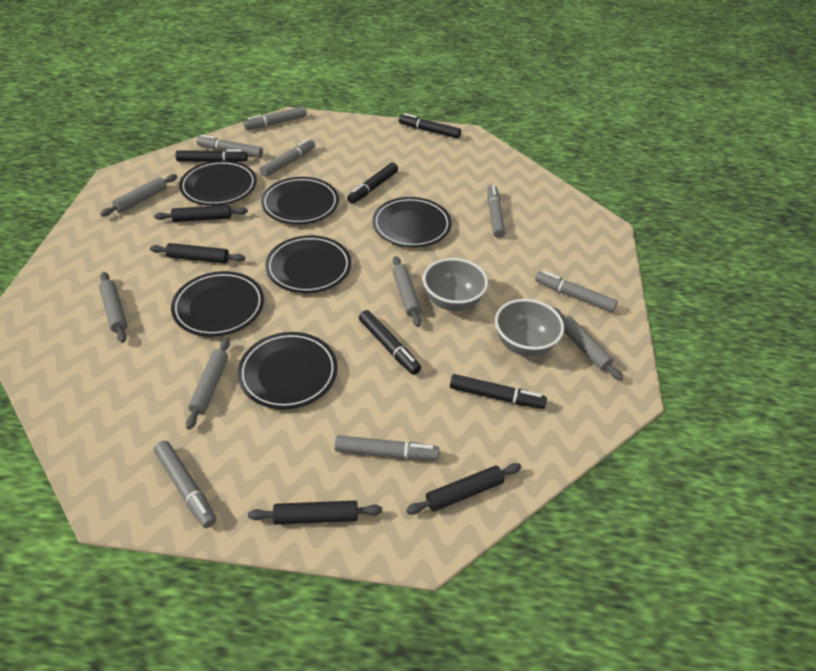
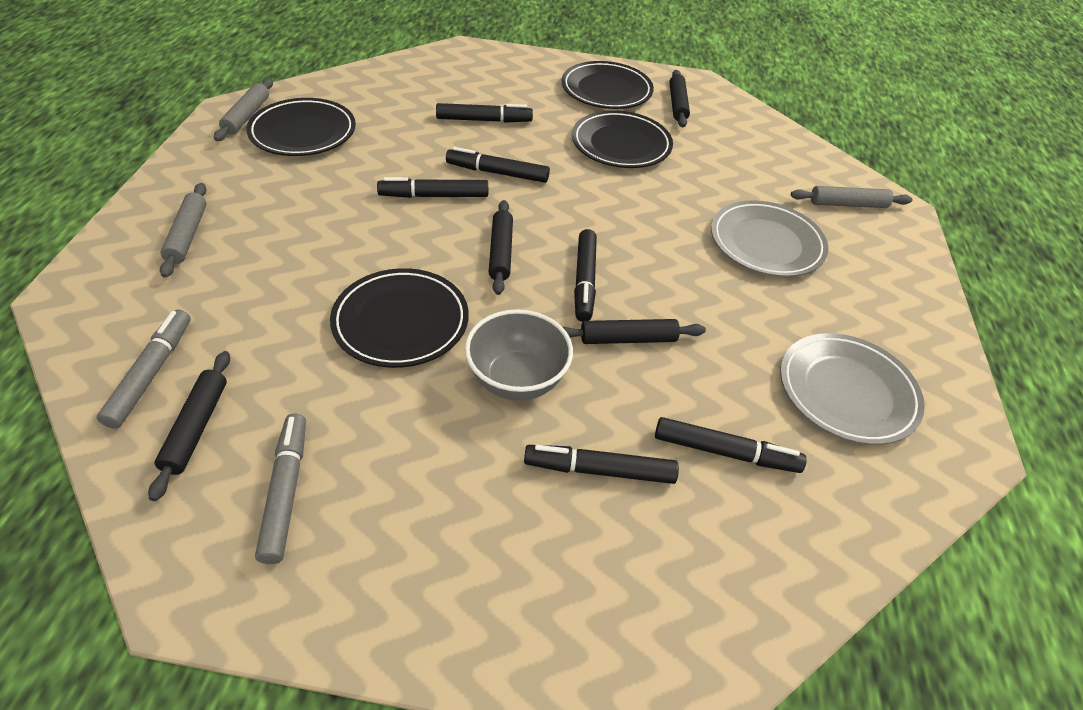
black marker: 5 -> 6
black plate: 6 -> 4
grey bowl: 2 -> 1
grey marker: 7 -> 2
grey plate: 0 -> 2
grey rolling pin: 5 -> 3

